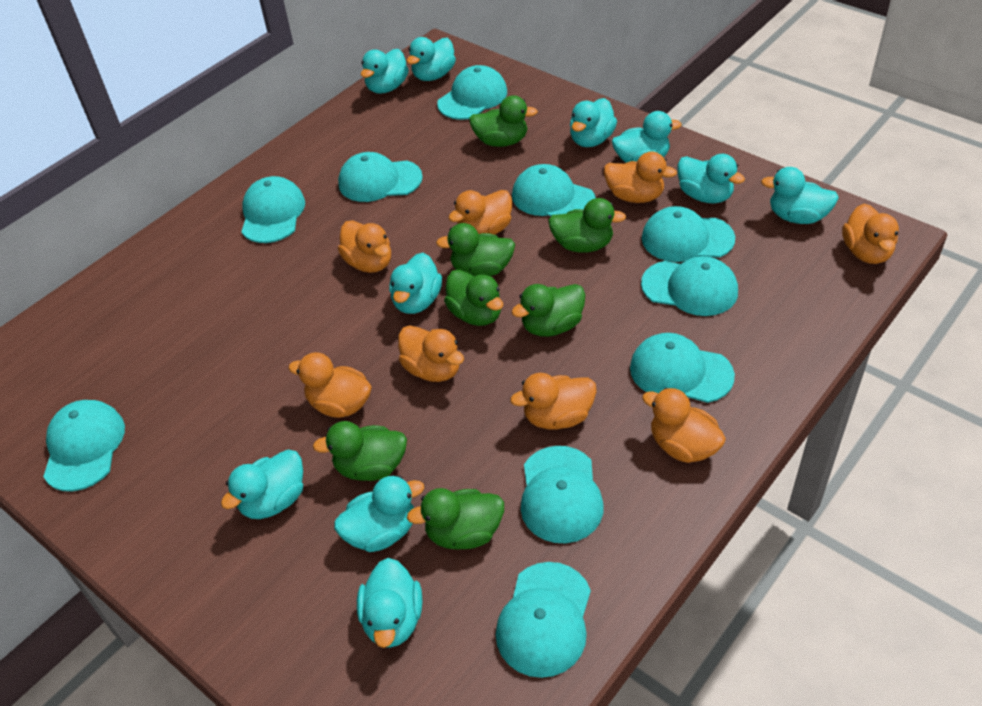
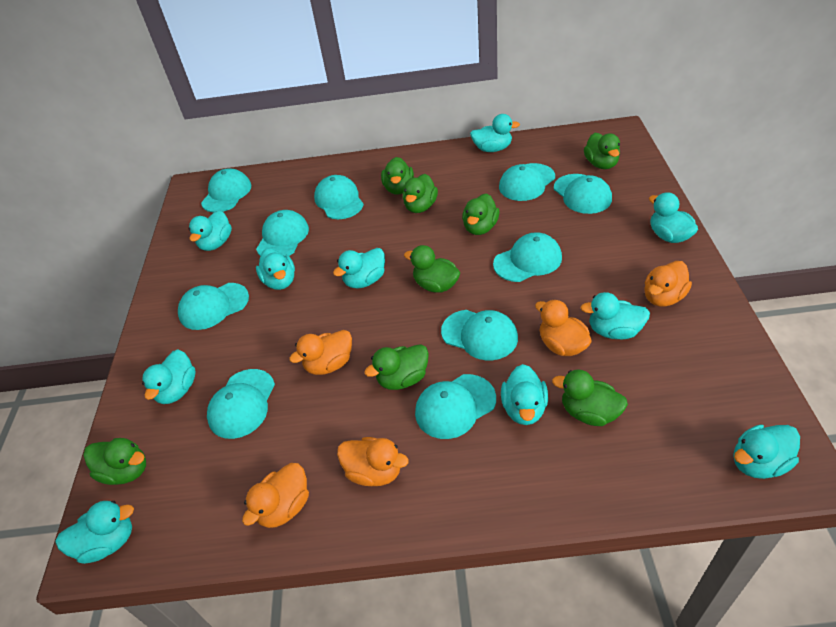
green duck: 7 -> 8
orange duck: 8 -> 5

